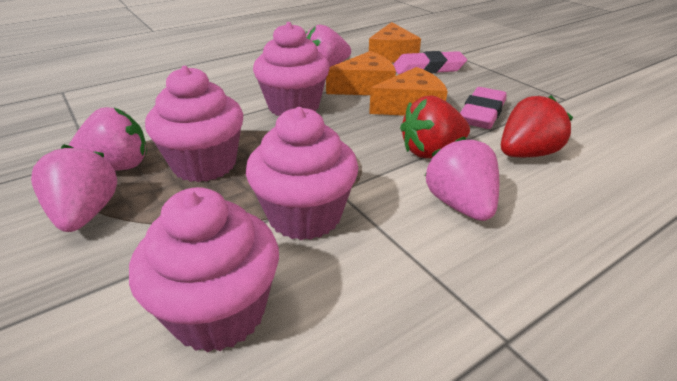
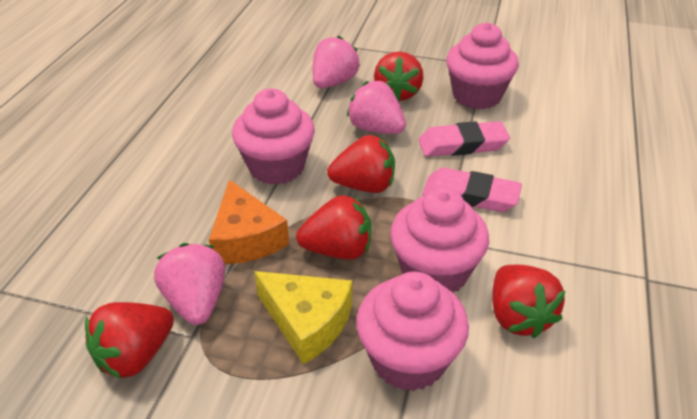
orange cheese: 3 -> 1
pink strawberry: 4 -> 3
red strawberry: 2 -> 5
yellow cheese: 0 -> 1

